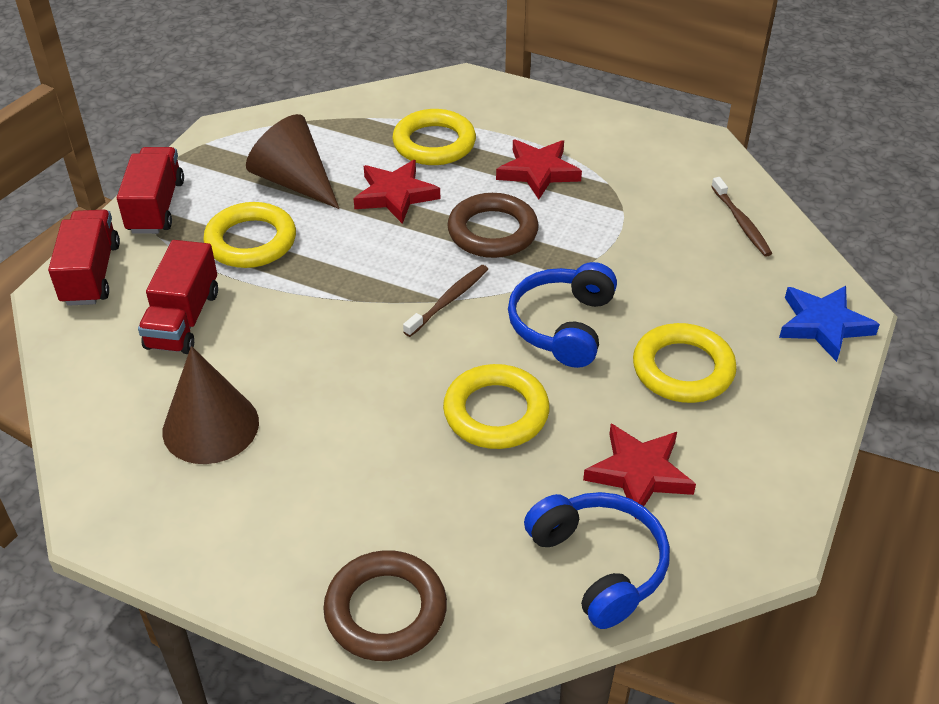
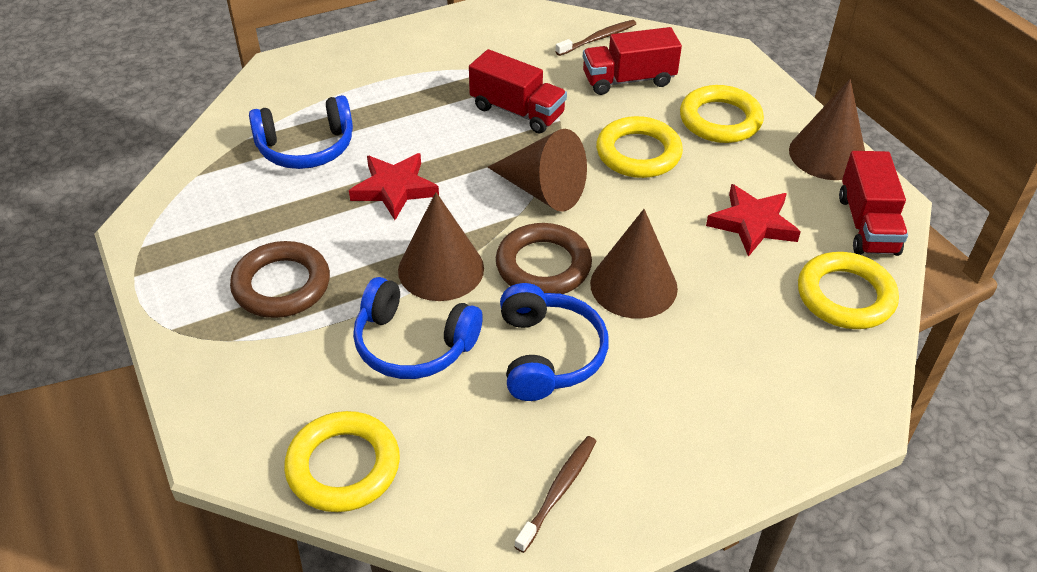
blue headphones: 2 -> 3
blue star: 1 -> 0
brown cone: 2 -> 4
red star: 3 -> 2

